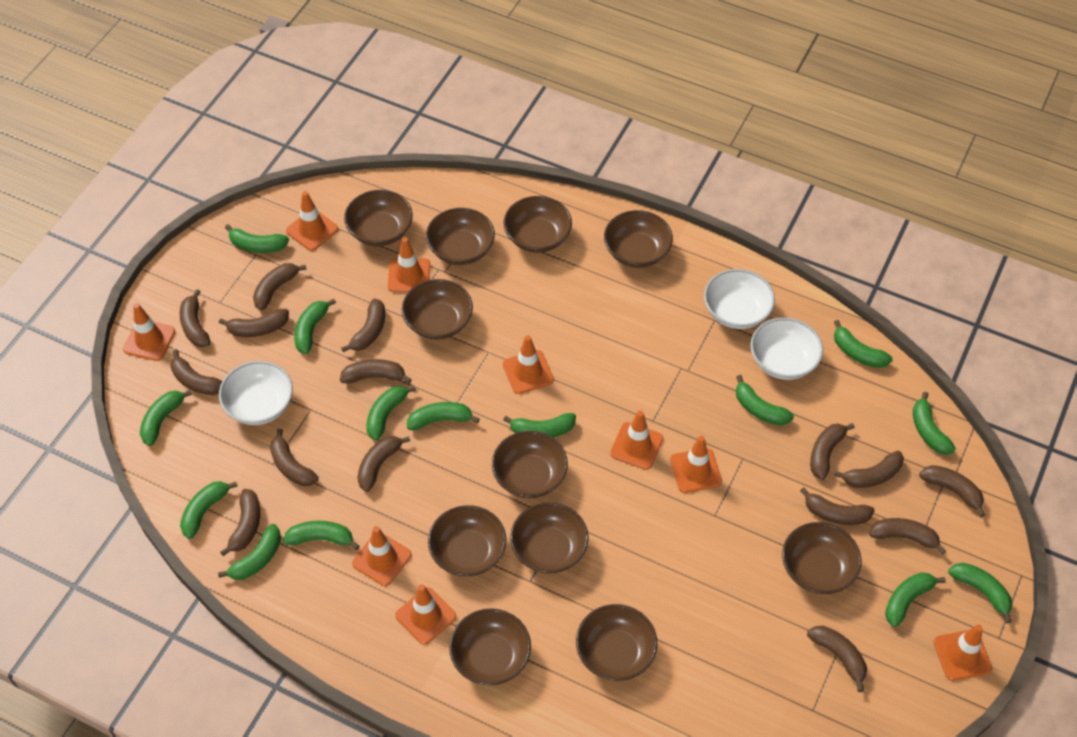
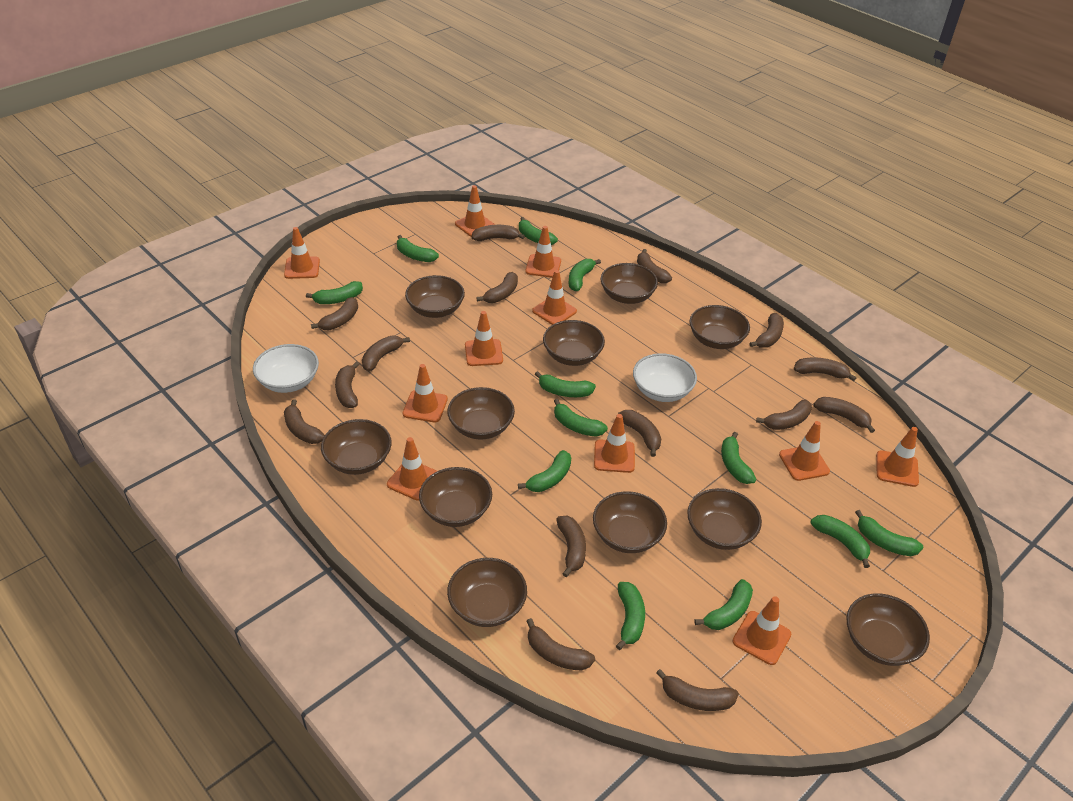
green banana: 14 -> 12
orange traffic cone: 9 -> 11
white bowl: 3 -> 2

